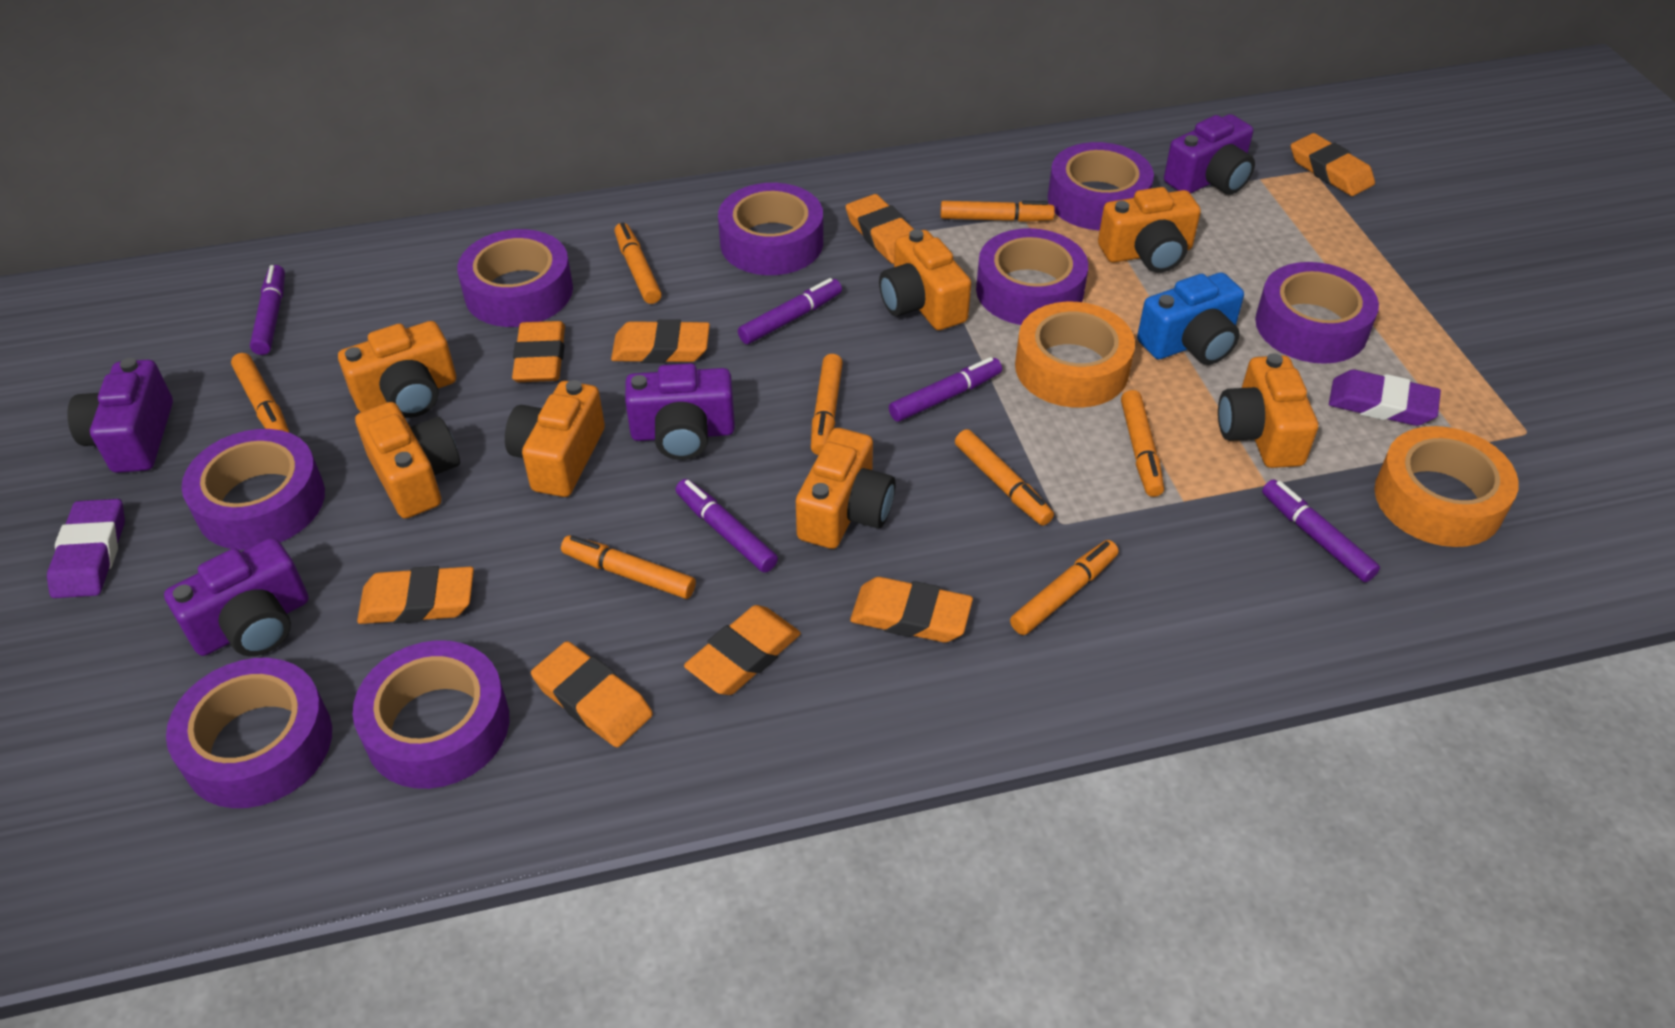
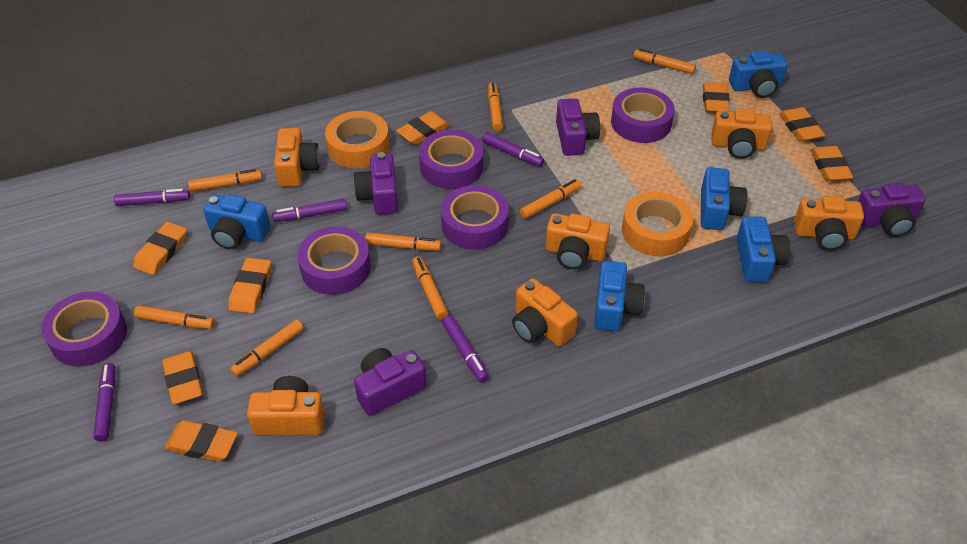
blue camera: 1 -> 5
orange camera: 7 -> 6
purple eraser: 2 -> 0
purple tape: 8 -> 5

